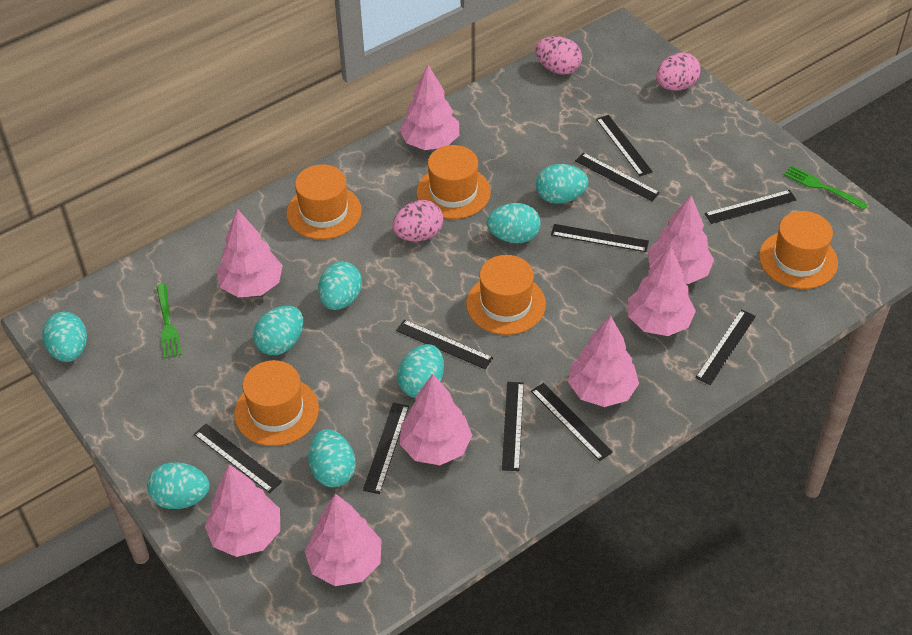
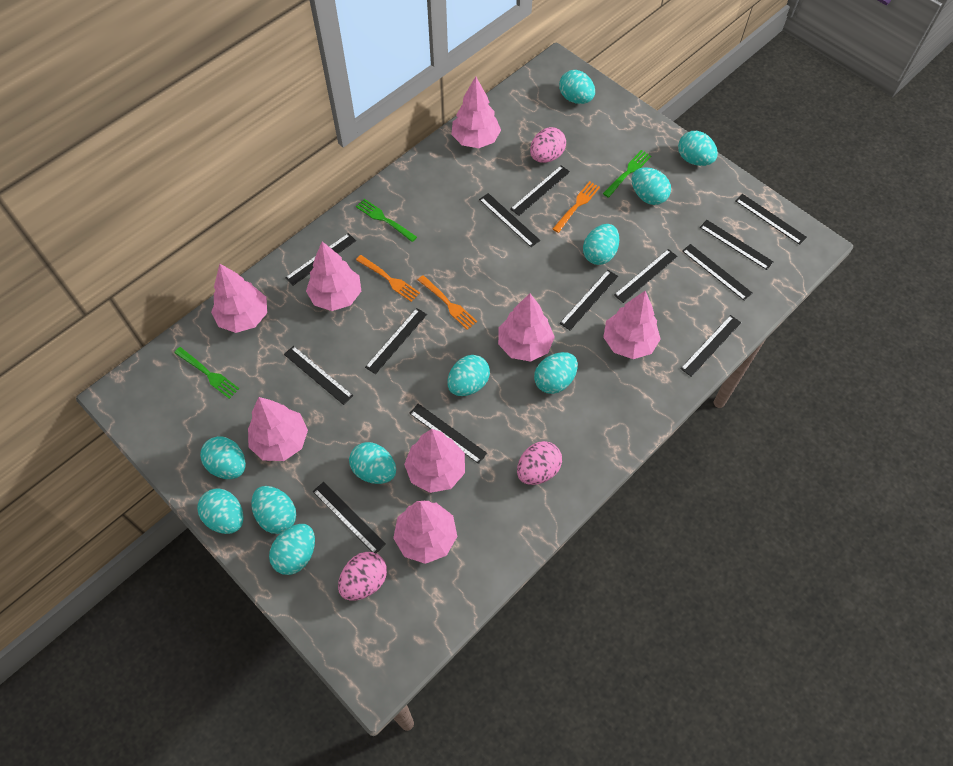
black ruler: 10 -> 13
green fork: 2 -> 3
orange fork: 0 -> 3
orange hat: 5 -> 0
turquoise egg: 8 -> 11

